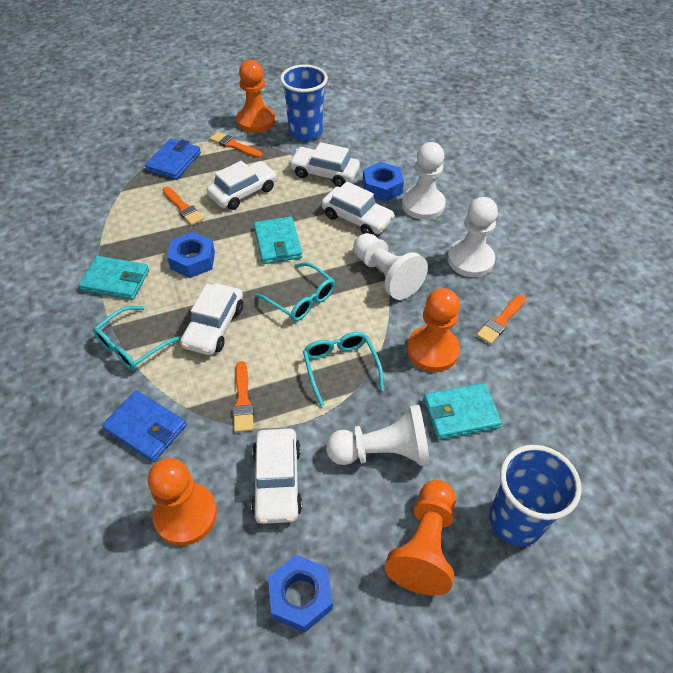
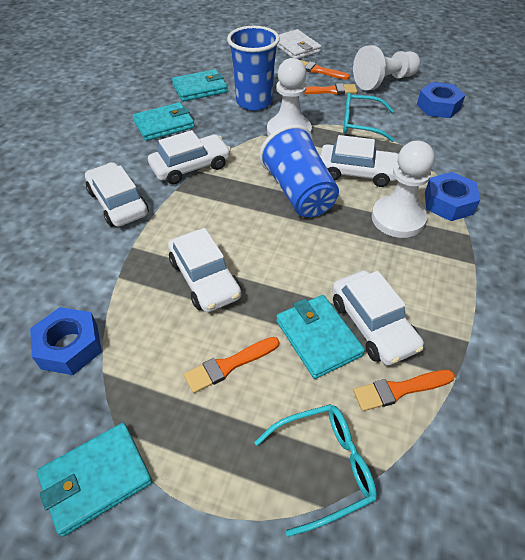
blue wallet: 2 -> 0
orange pawn: 4 -> 0
turquoise glasses: 3 -> 2
turquoise wallet: 3 -> 4
white pawn: 4 -> 3
white wallet: 0 -> 1

